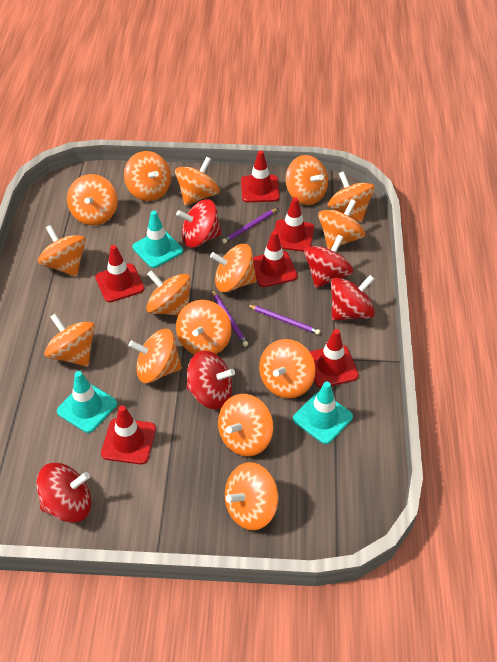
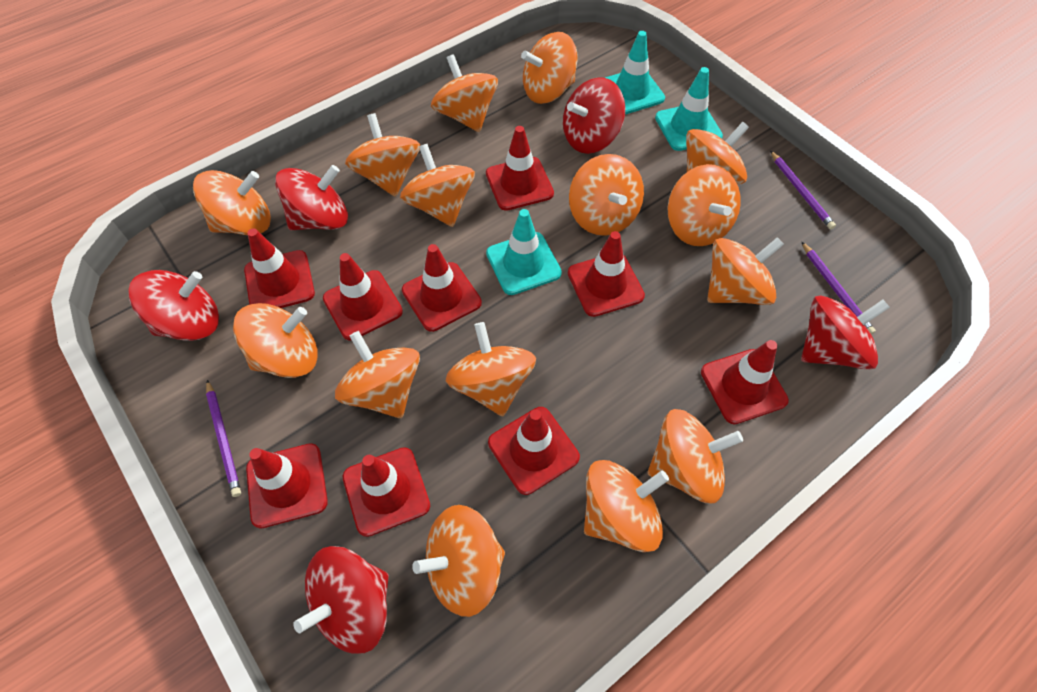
red traffic cone: 6 -> 9

